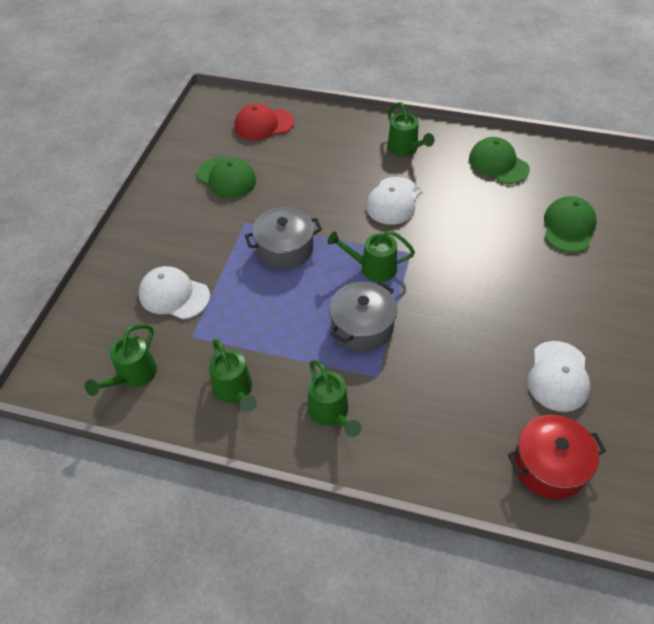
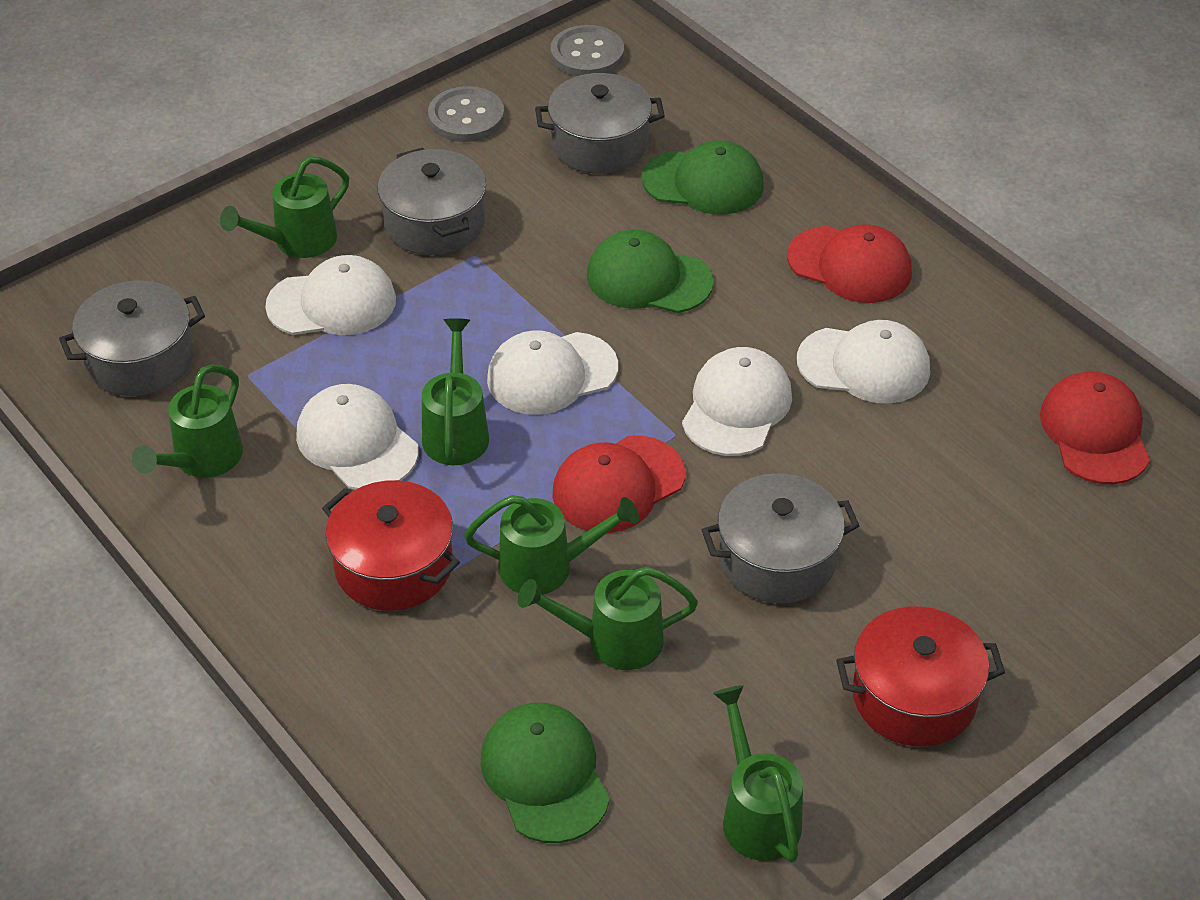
green watering can: 5 -> 6
grey button: 0 -> 2
grey pot: 2 -> 4
red cap: 1 -> 3
red pot: 1 -> 2
white cap: 3 -> 5

